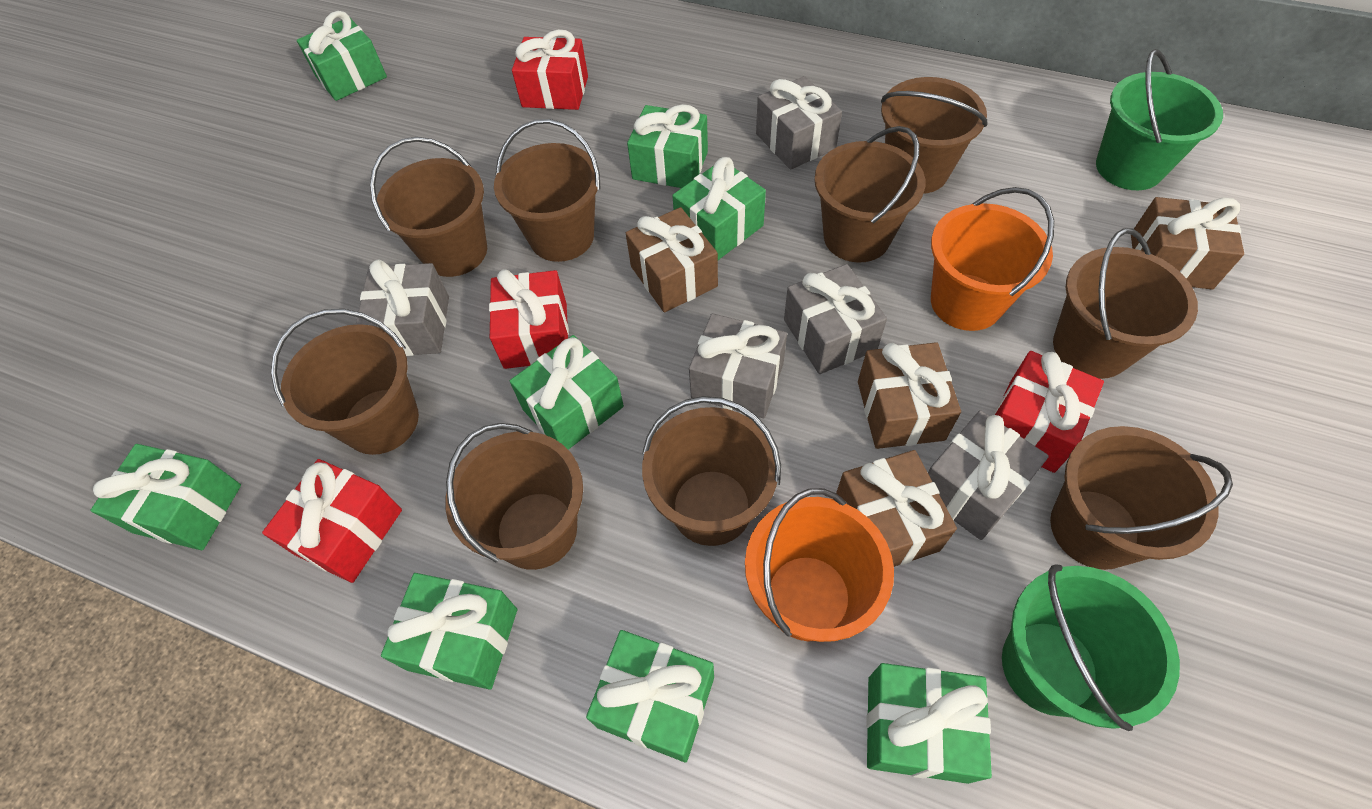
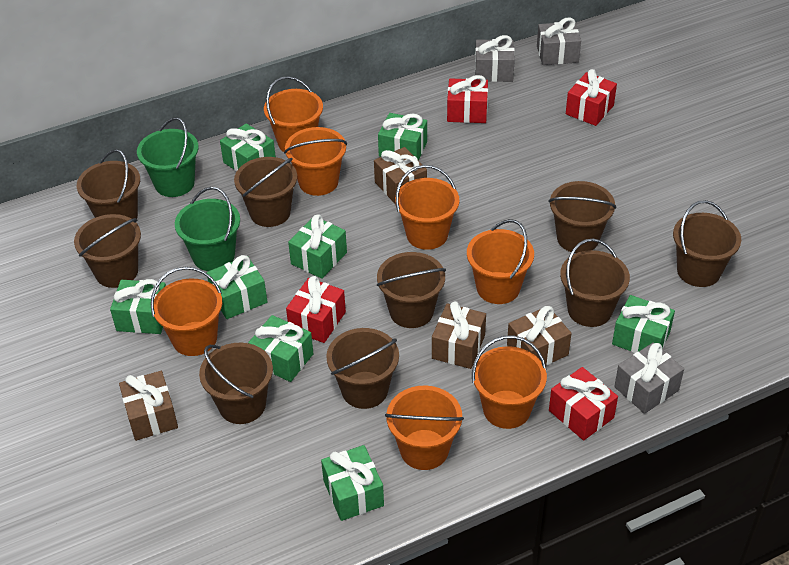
grey gift: 5 -> 3
orange bucket: 2 -> 7

